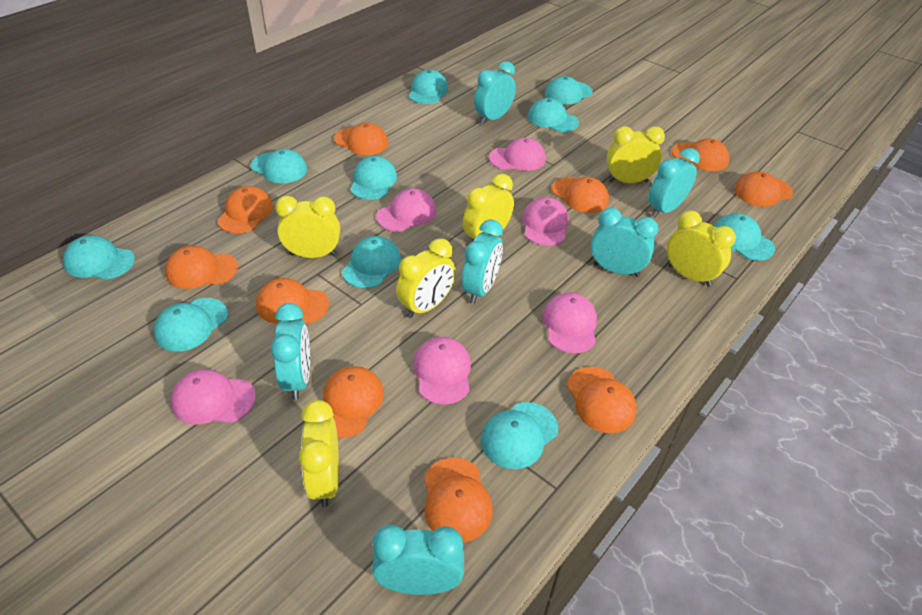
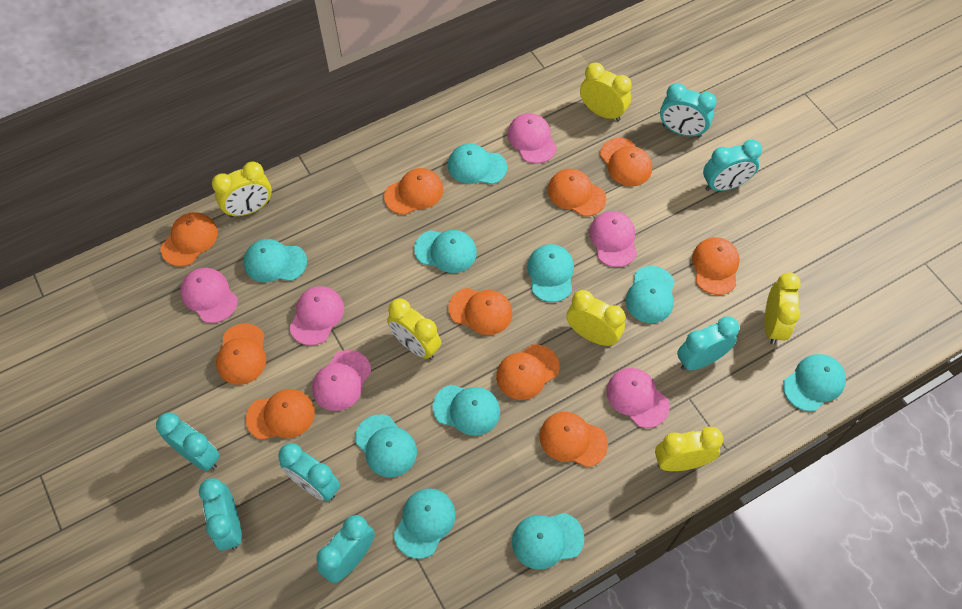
turquoise clock: 6 -> 7

